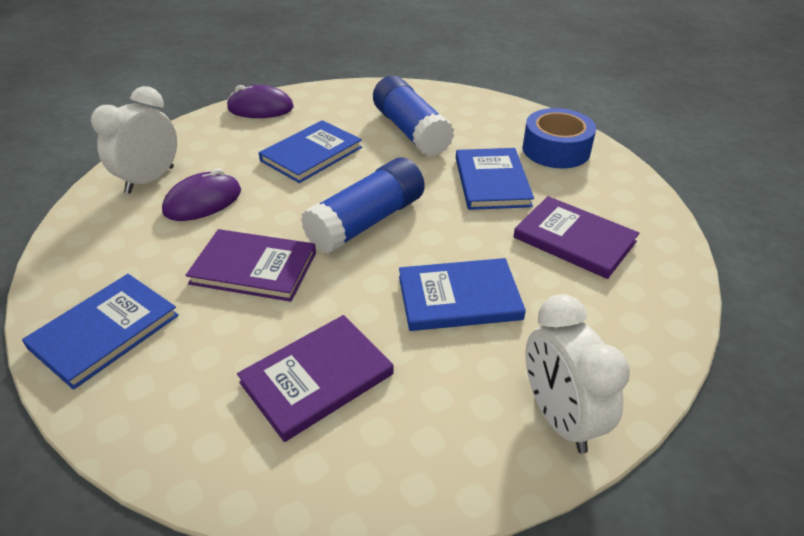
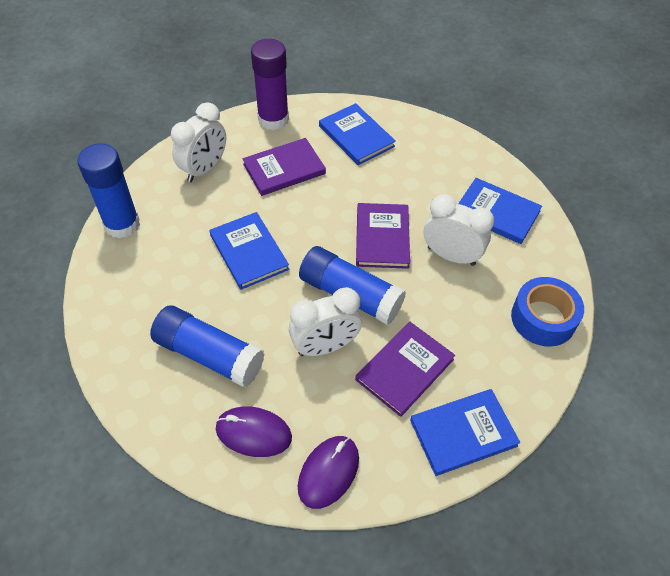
blue glue stick: 2 -> 3
purple glue stick: 0 -> 1
white clock: 2 -> 3

